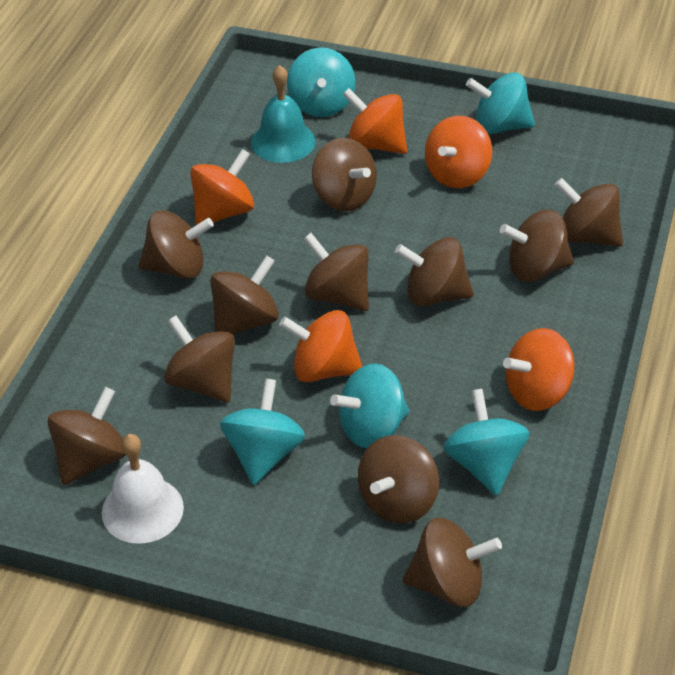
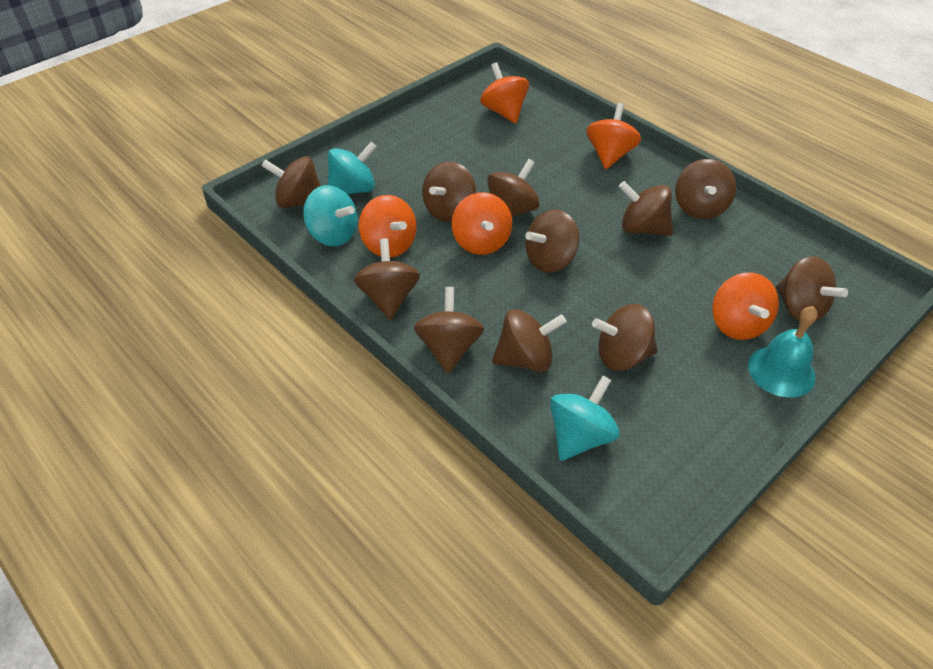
turquoise spinning top: 5 -> 3
white bell: 1 -> 0

